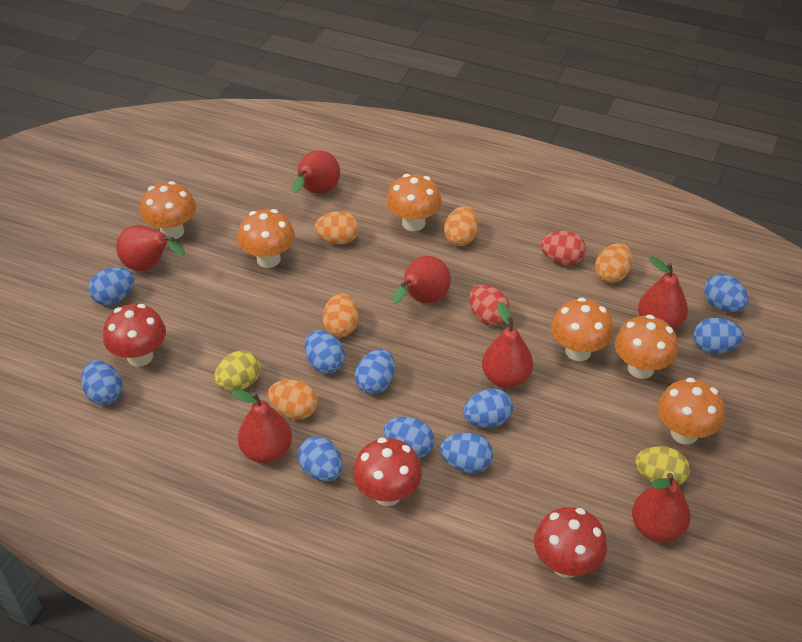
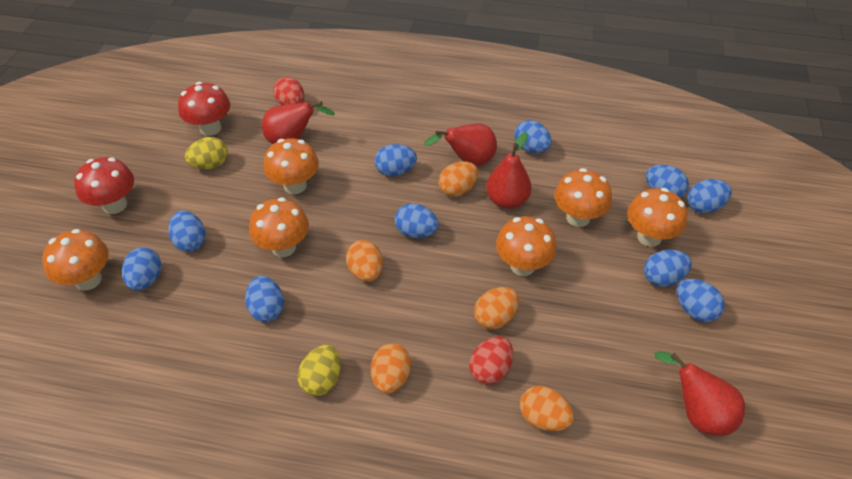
red mushroom: 3 -> 2
red pear: 7 -> 4

